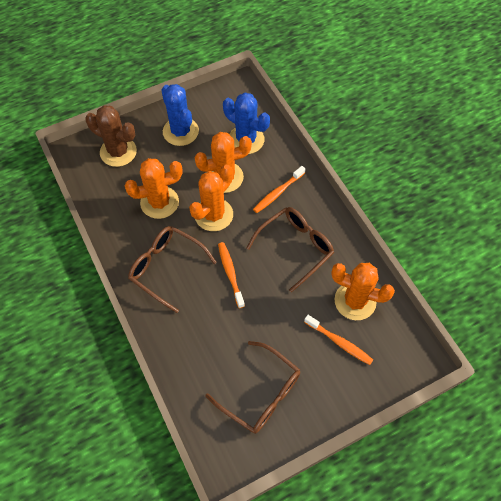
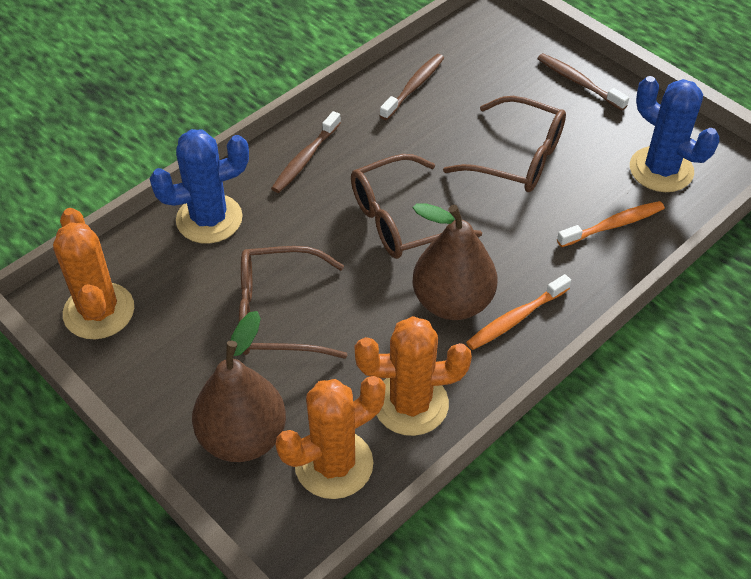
brown cactus: 1 -> 0
brown pear: 0 -> 2
brown toothbrush: 0 -> 3
orange cactus: 4 -> 3
orange toothbrush: 3 -> 2

